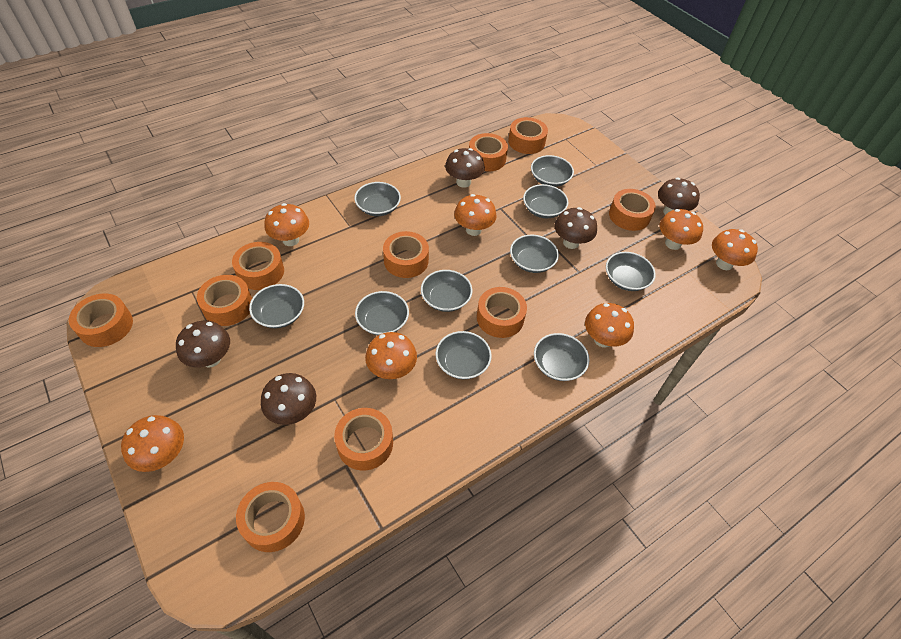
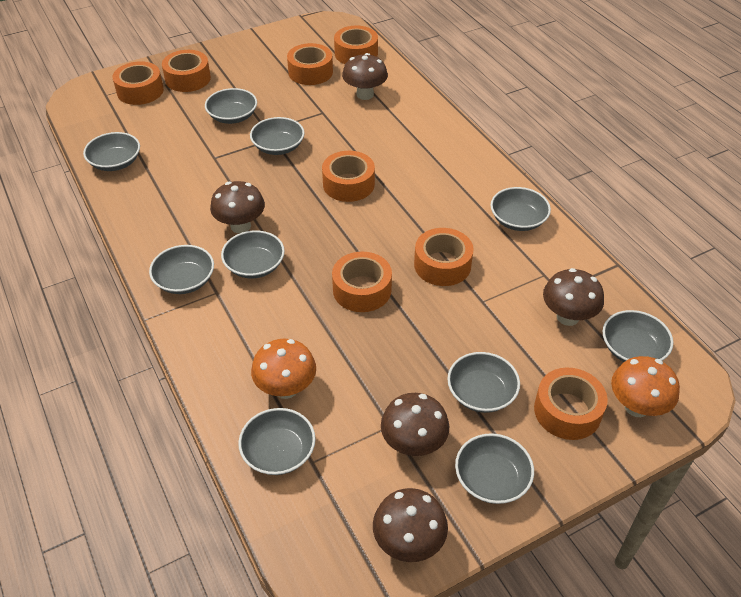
orange mushroom: 7 -> 2
orange tape: 10 -> 8

